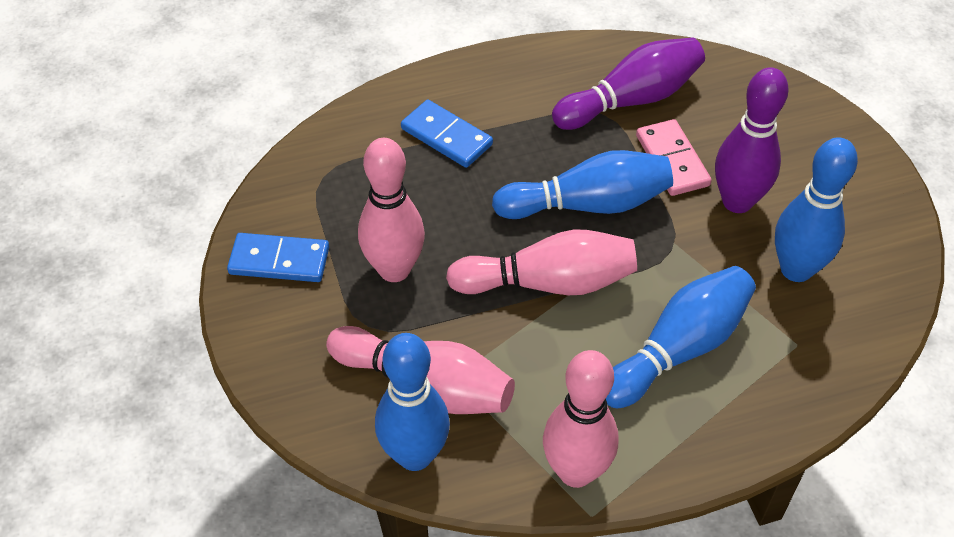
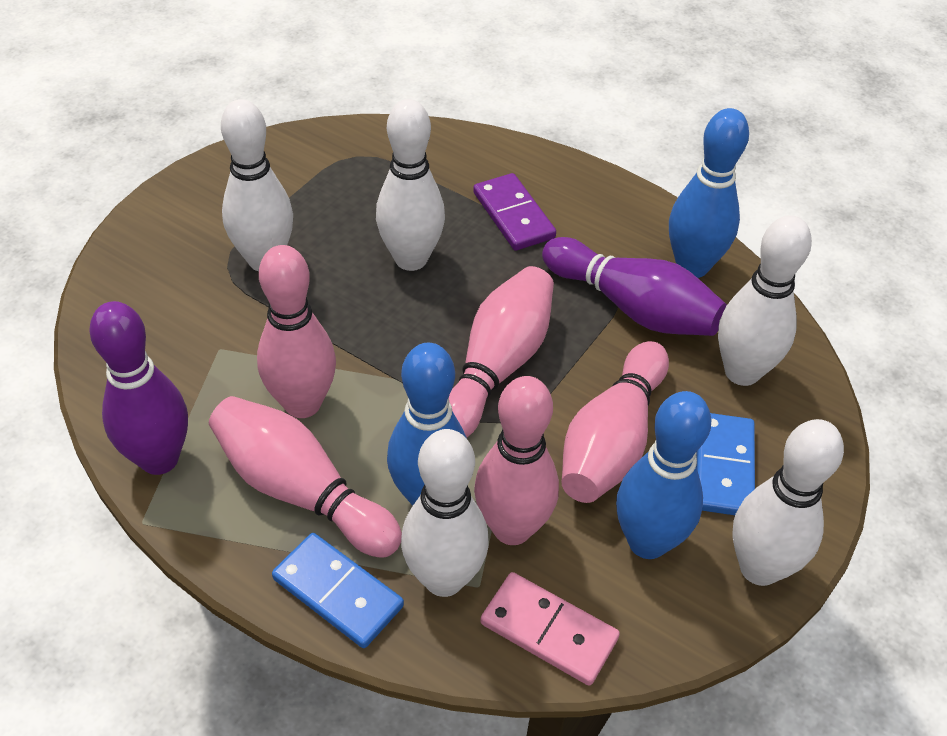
blue bowling pin: 4 -> 3
pink bowling pin: 4 -> 5
purple domino: 0 -> 1
white bowling pin: 0 -> 5

